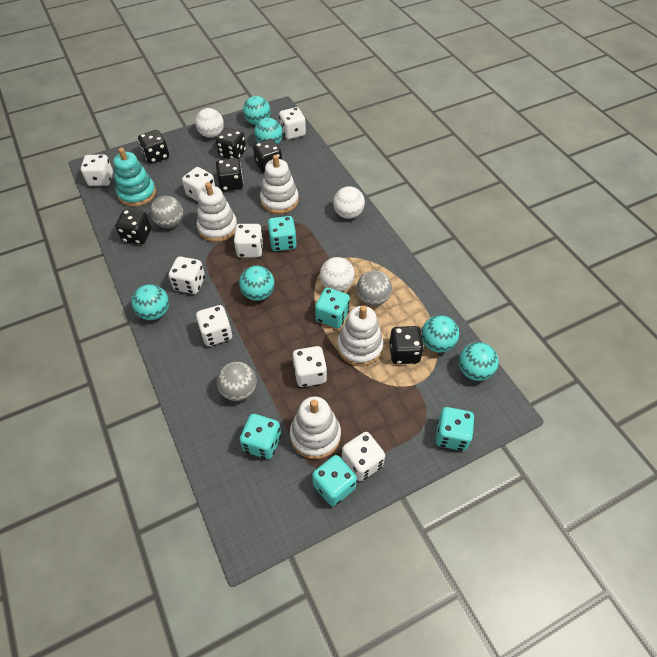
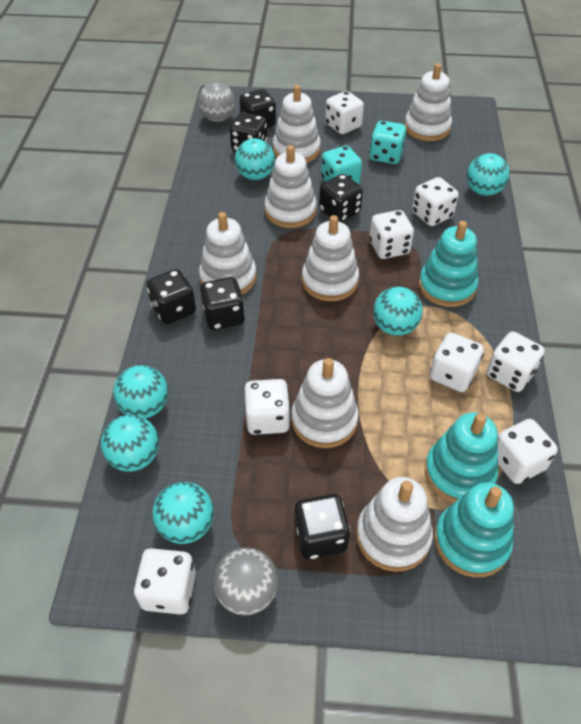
grey ball: 3 -> 2
turquoise dice: 5 -> 2
turquoise stacking toy: 1 -> 3
white ball: 3 -> 0
white stacking toy: 4 -> 7

